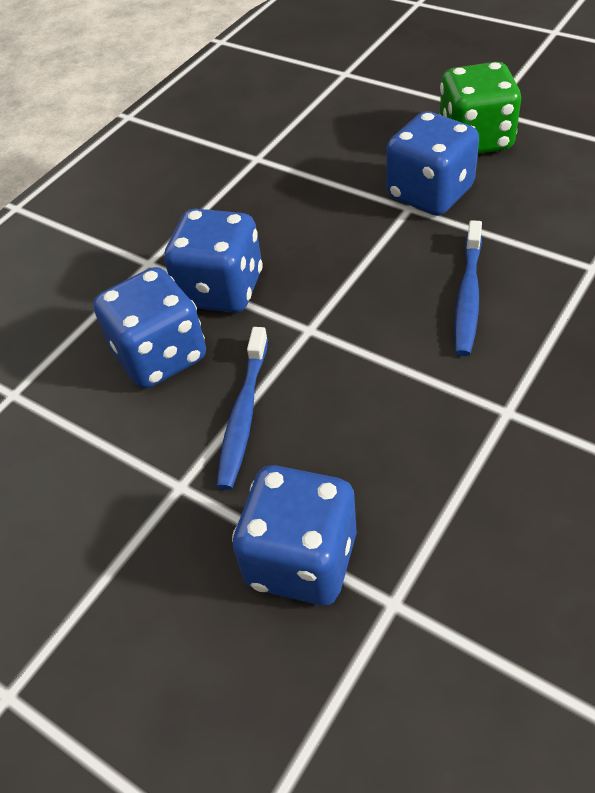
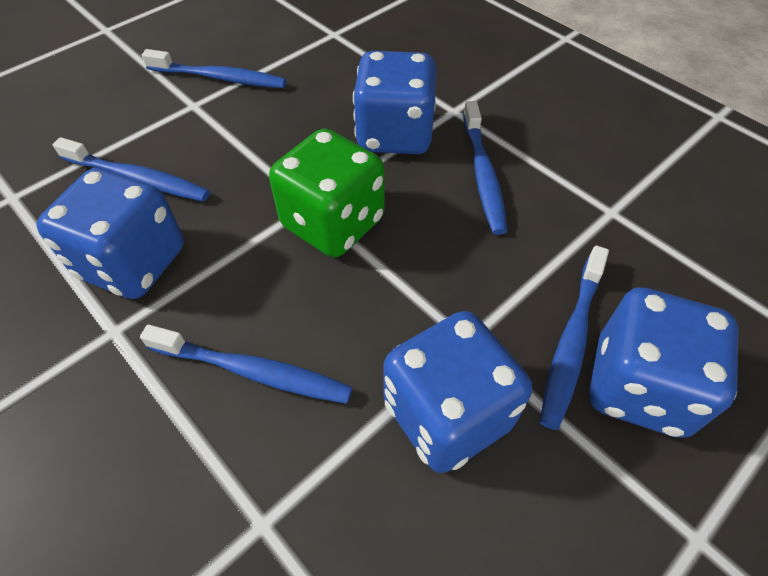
blue toothbrush: 2 -> 5

